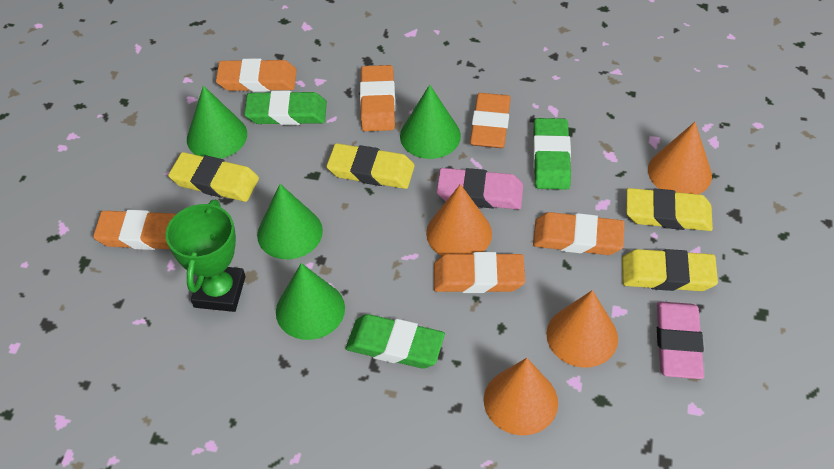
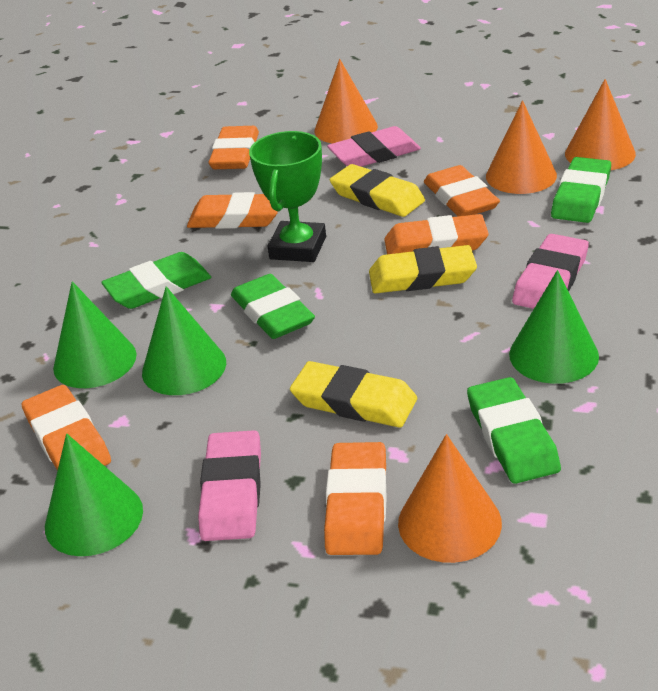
green eraser: 3 -> 4
pink eraser: 2 -> 3
yellow eraser: 4 -> 3

